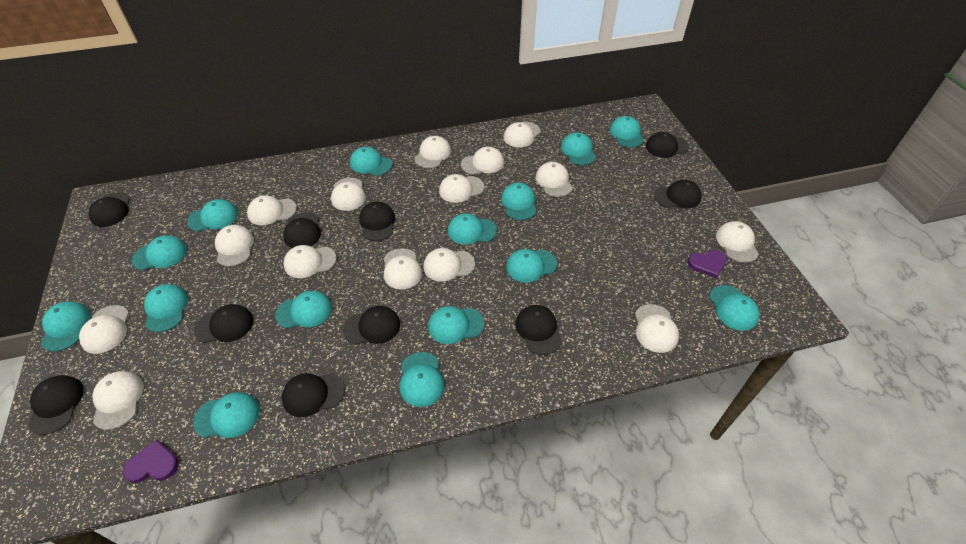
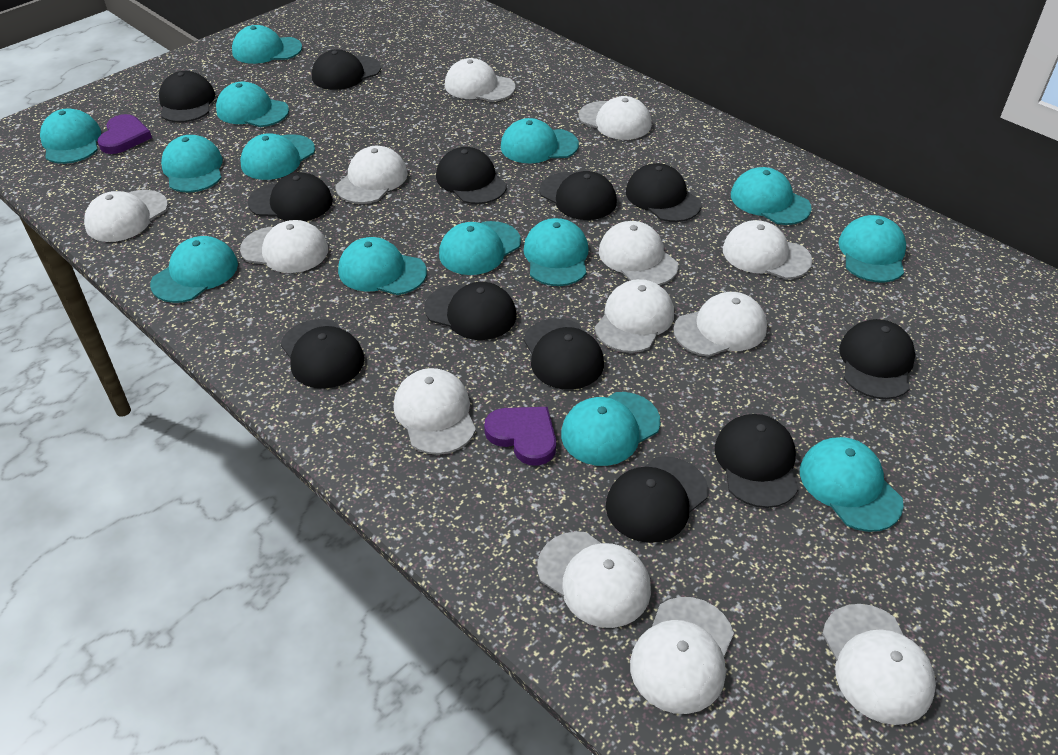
black cap: 10 -> 12
turquoise cap: 15 -> 14
white cap: 15 -> 13

